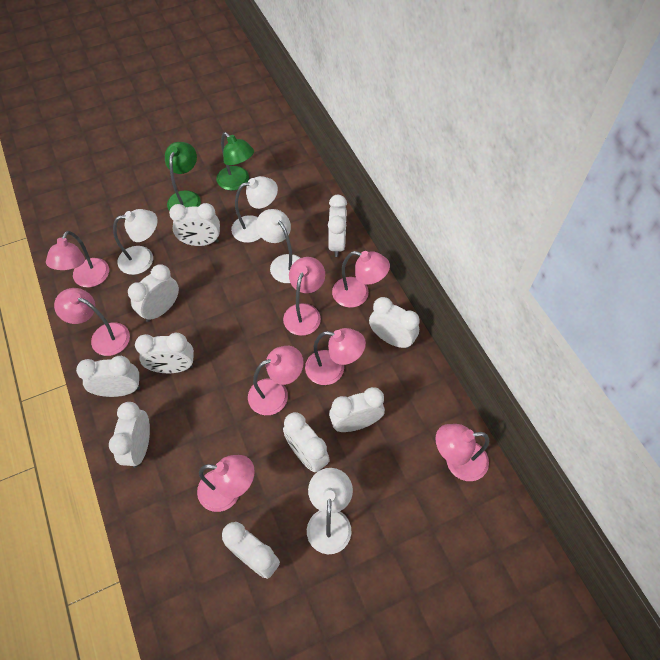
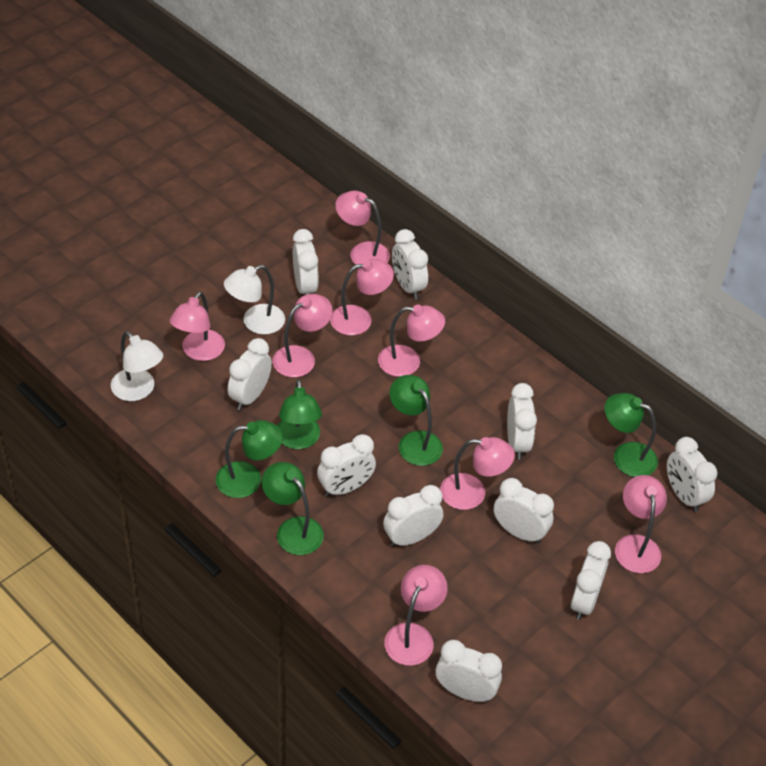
green lamp: 2 -> 5
white lamp: 4 -> 2

